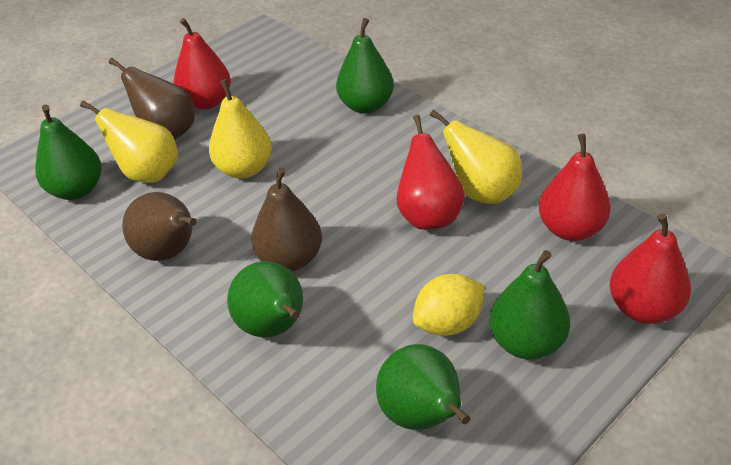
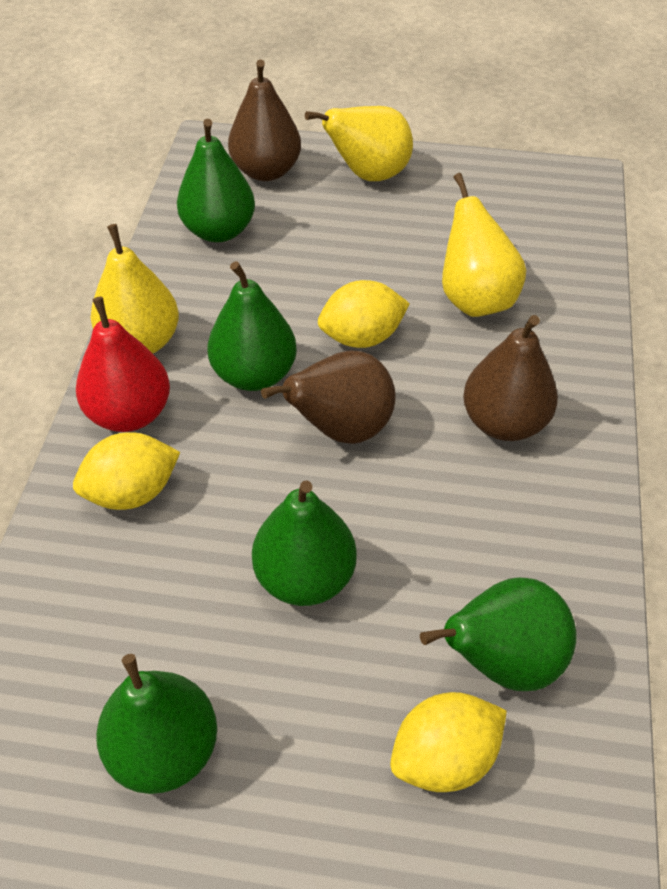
red pear: 4 -> 1
yellow lemon: 1 -> 3

